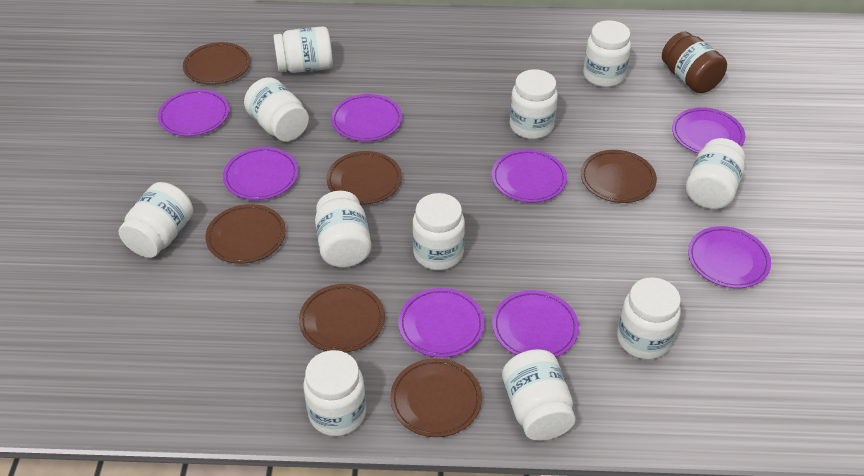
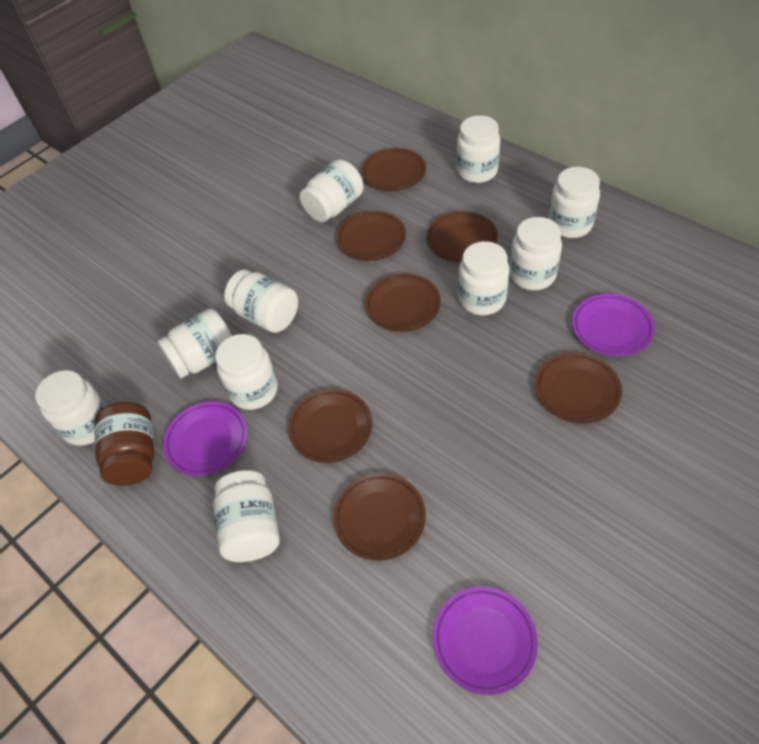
brown plate: 6 -> 7
purple plate: 8 -> 3
white jar: 11 -> 10

